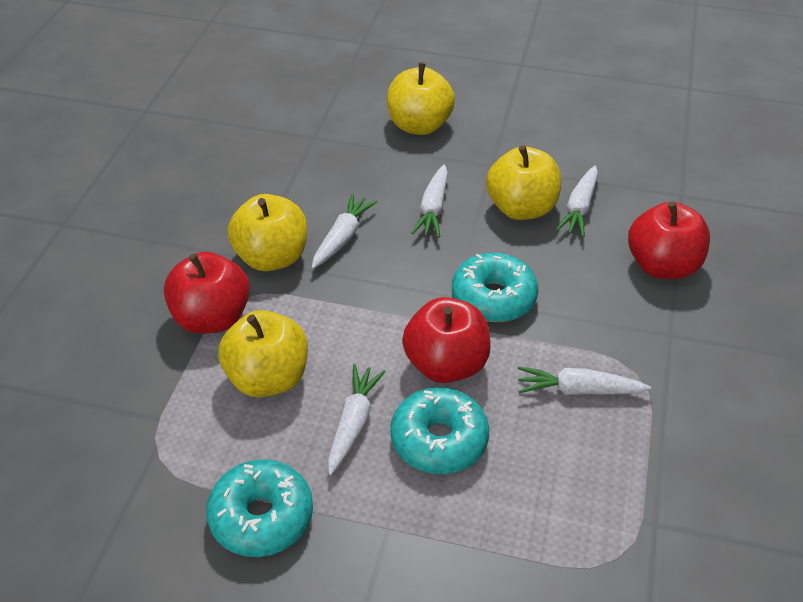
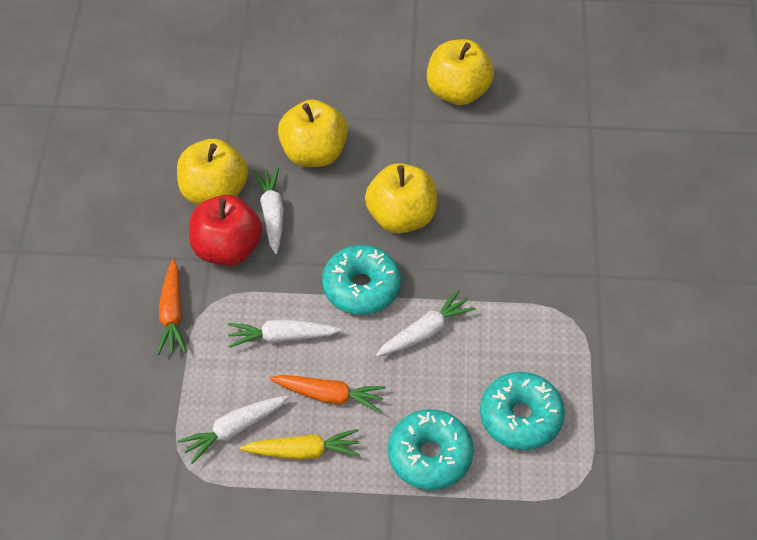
orange carrot: 0 -> 2
red apple: 3 -> 1
white carrot: 5 -> 4
yellow carrot: 0 -> 1

